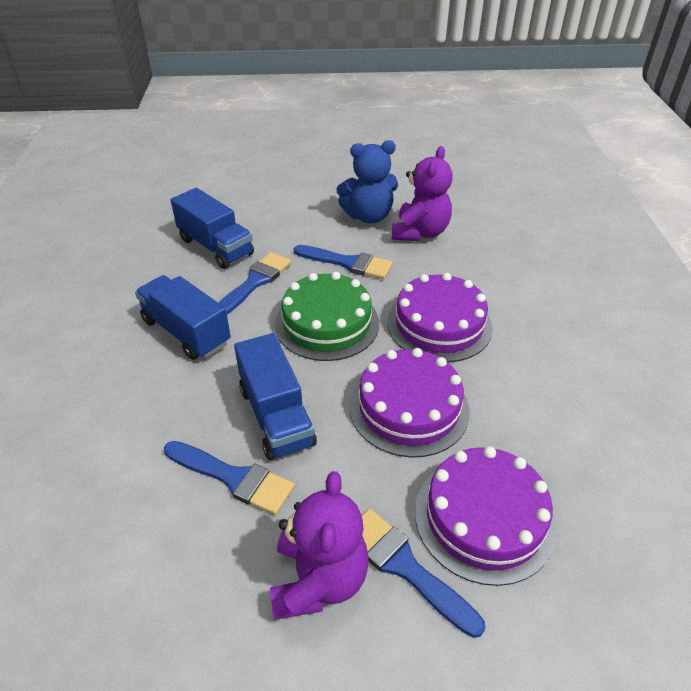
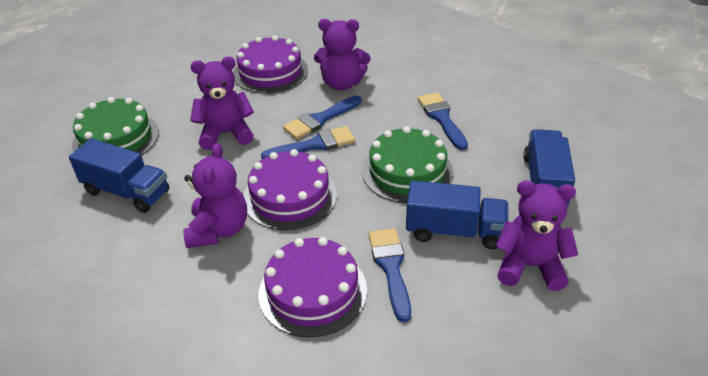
blue teddy bear: 1 -> 0
green cake: 1 -> 2
purple teddy bear: 2 -> 4

